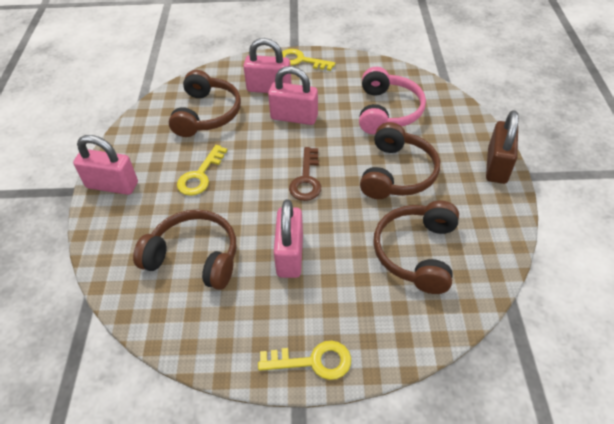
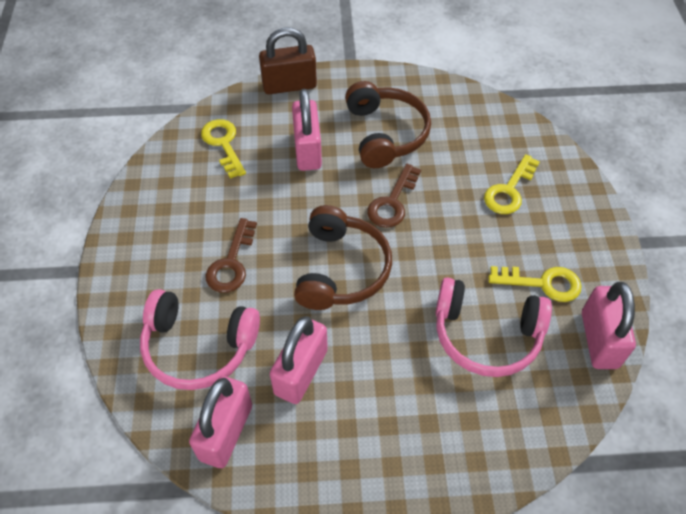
brown headphones: 4 -> 2
brown key: 1 -> 2
pink headphones: 1 -> 2

